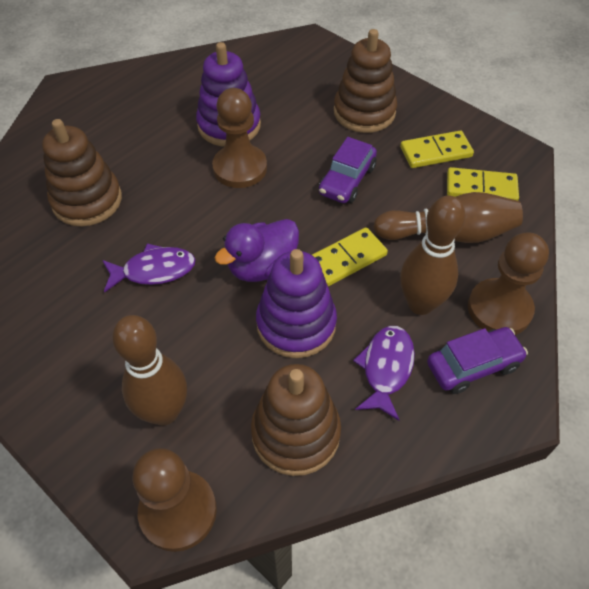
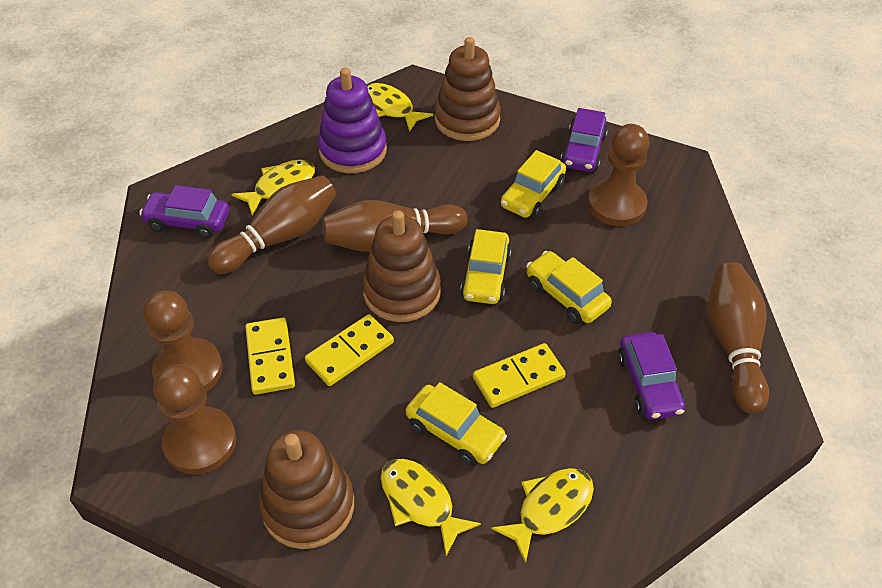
purple car: 2 -> 3
purple duck: 1 -> 0
purple fish: 2 -> 0
purple stacking toy: 2 -> 1
yellow car: 0 -> 4
yellow fish: 0 -> 4

